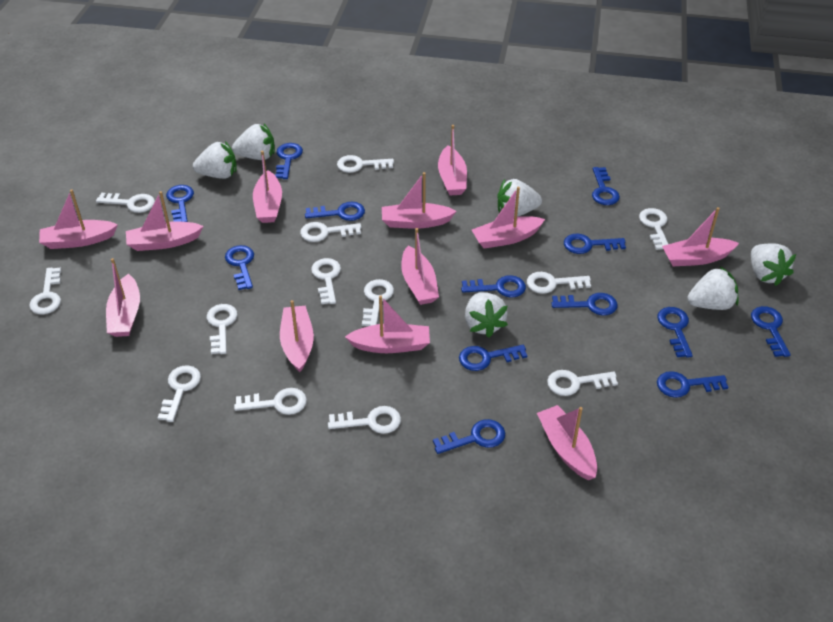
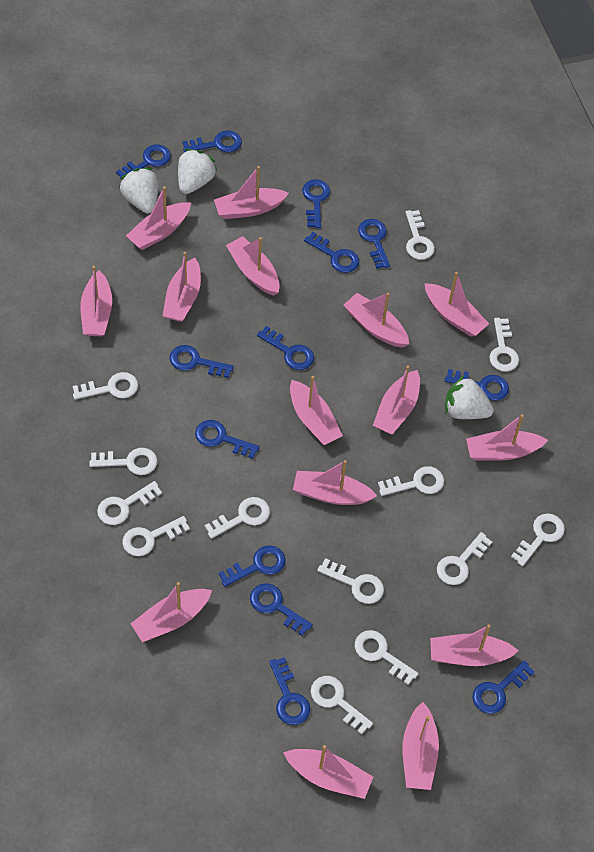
pink boat: 12 -> 15
white strawberry: 6 -> 3

